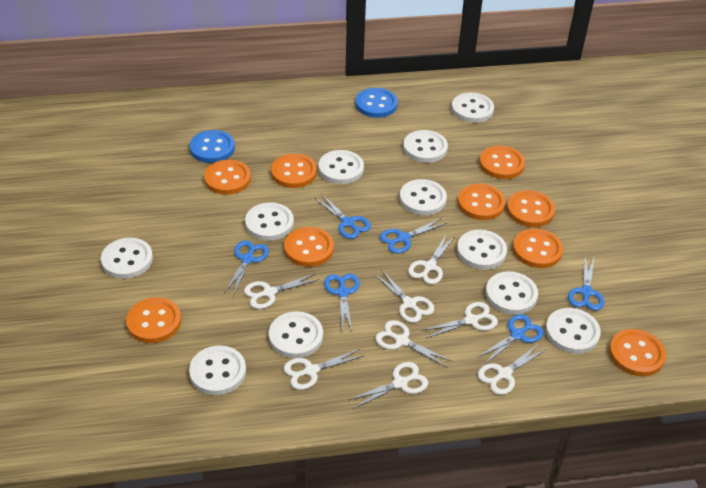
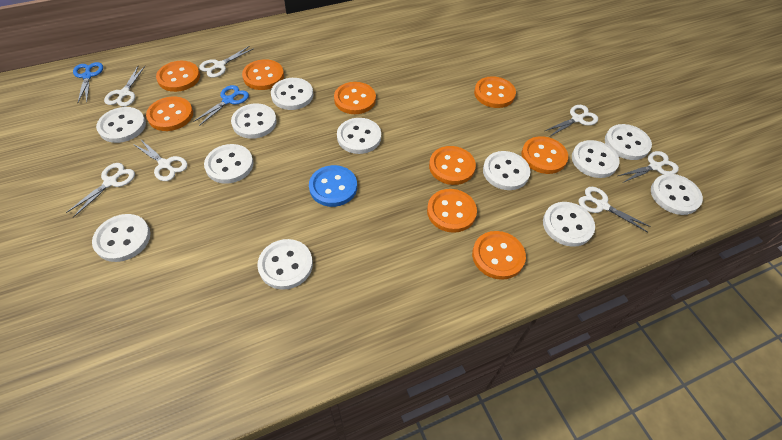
blue button: 2 -> 1
blue scissors: 6 -> 2
white button: 11 -> 12
white scissors: 8 -> 7

